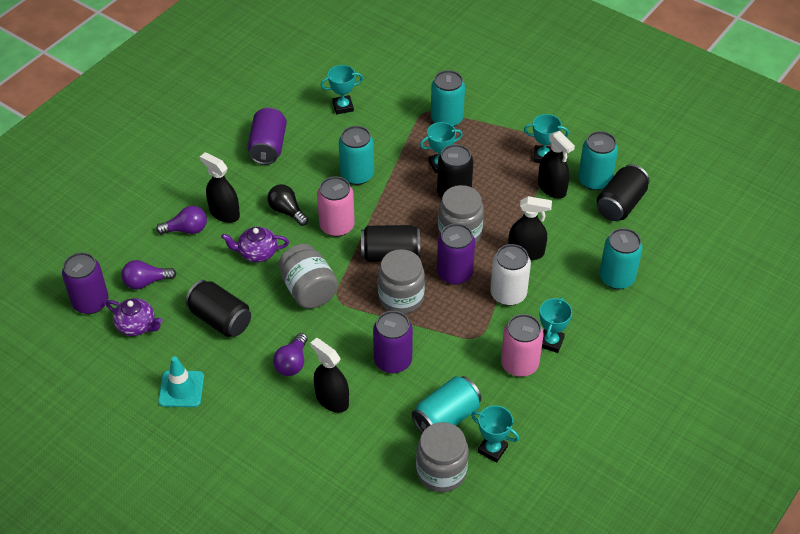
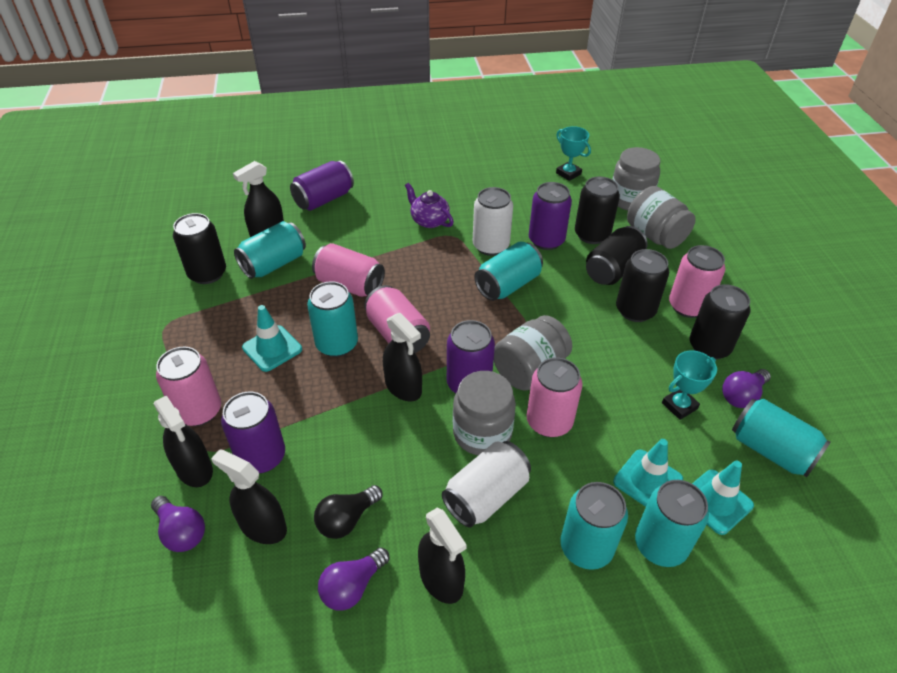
black can: 4 -> 5
black spray bottle: 4 -> 5
pink can: 2 -> 5
purple teapot: 2 -> 1
turquoise can: 5 -> 6
turquoise traffic cone: 1 -> 3
turquoise trophy: 5 -> 2
white can: 1 -> 2

